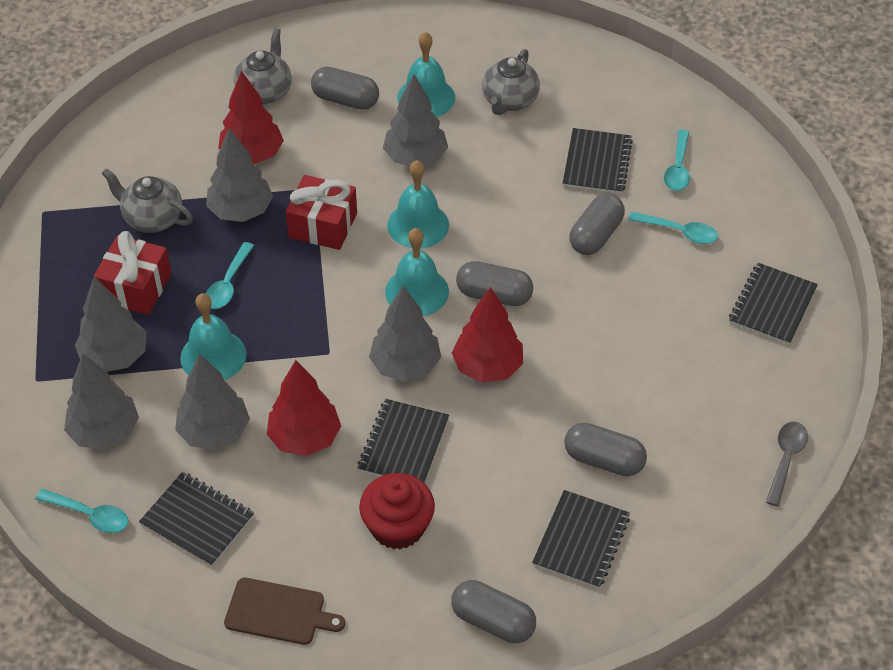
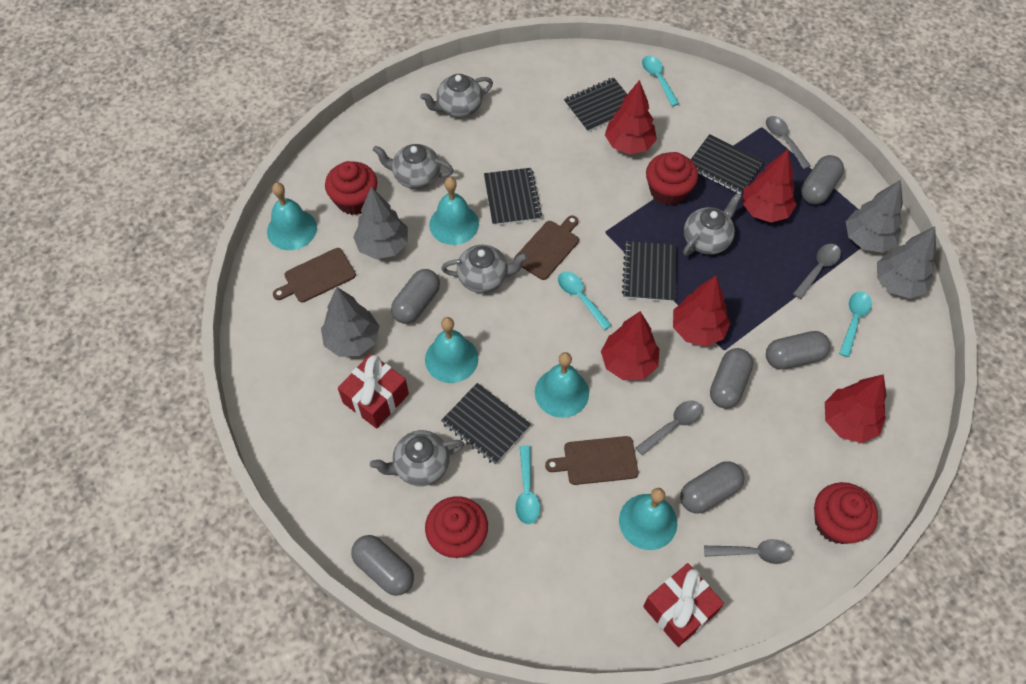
brown cutting board: 1 -> 3
grey capsule: 5 -> 6
grey spoon: 1 -> 4
grey teapot: 3 -> 5
grey tree: 6 -> 4
red cupcake: 1 -> 4
red tree: 3 -> 5
turquoise bell: 4 -> 5

